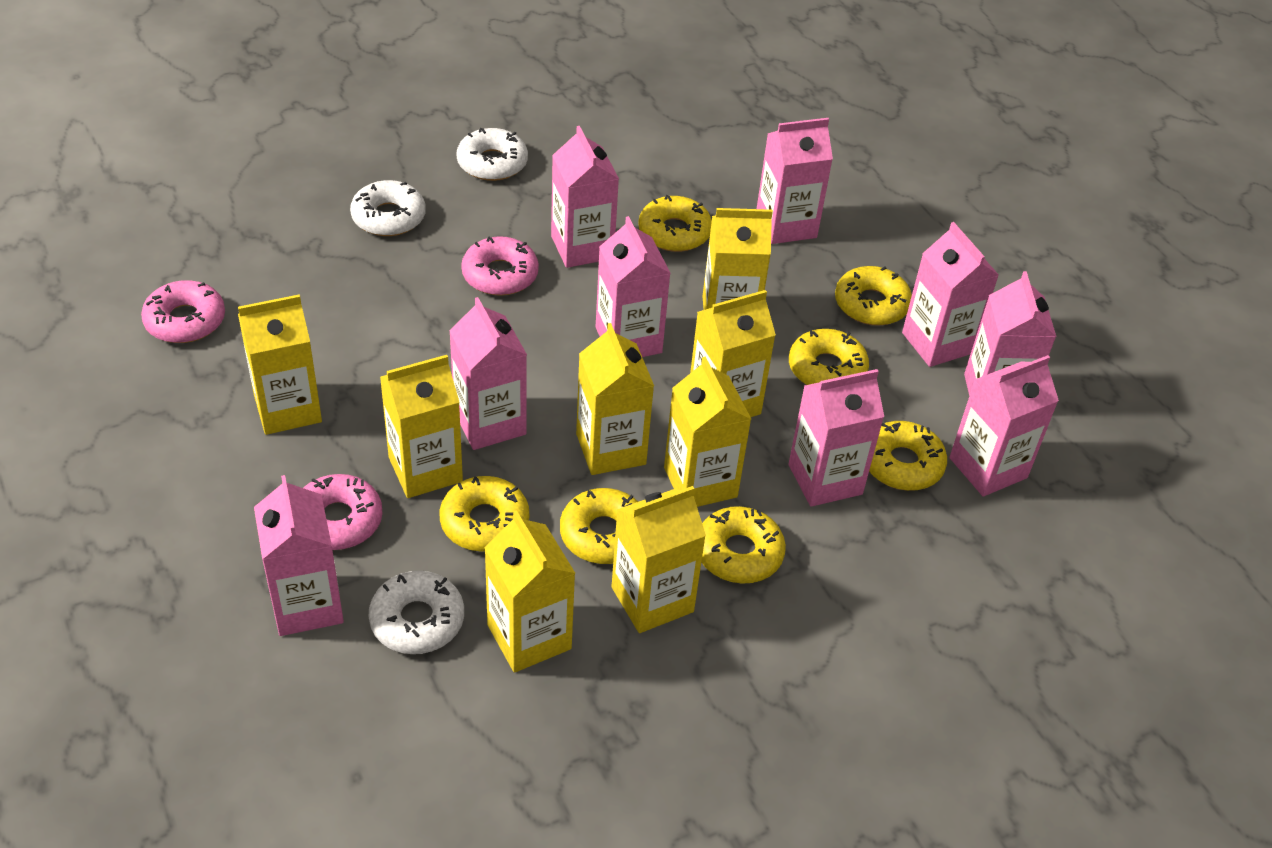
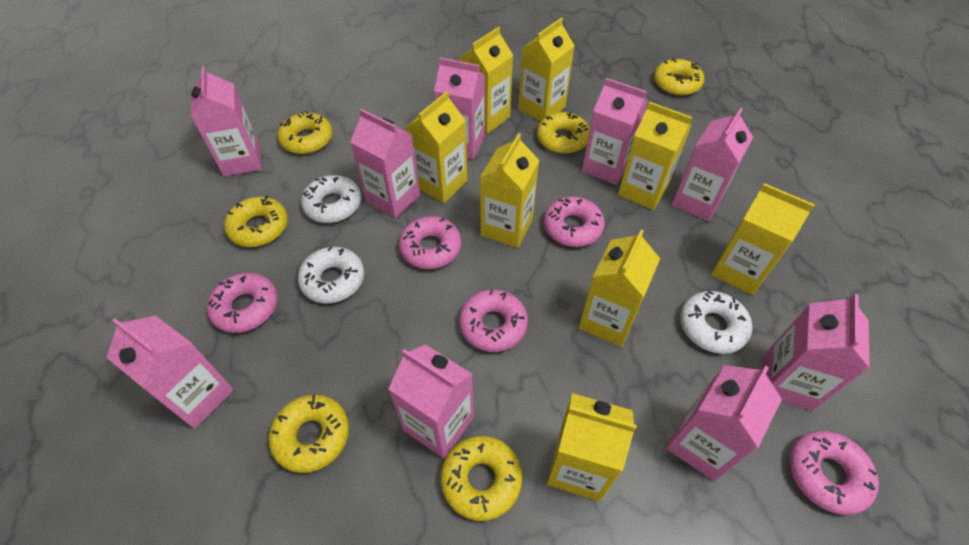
pink donut: 3 -> 5
yellow donut: 7 -> 6

